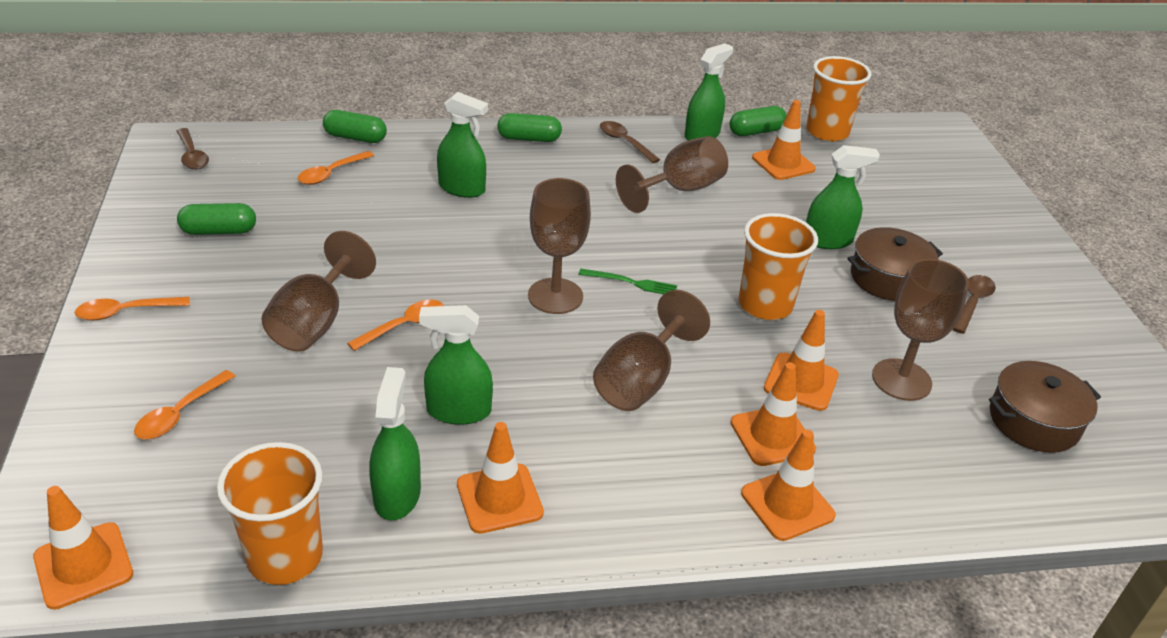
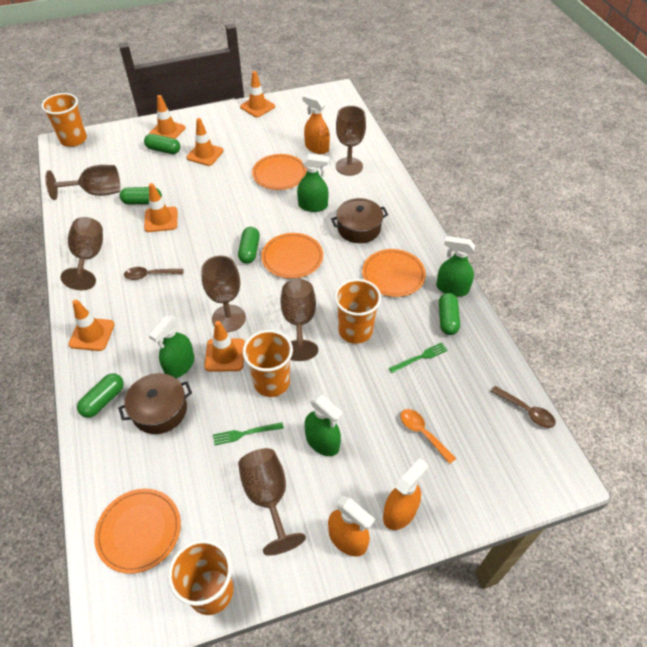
brown goblet: 5 -> 6
brown spoon: 3 -> 2
green capsule: 4 -> 5
green fork: 1 -> 2
green spray bottle: 5 -> 4
orange cup: 3 -> 4
orange plate: 0 -> 4
orange spoon: 4 -> 1
orange spray bottle: 0 -> 3

